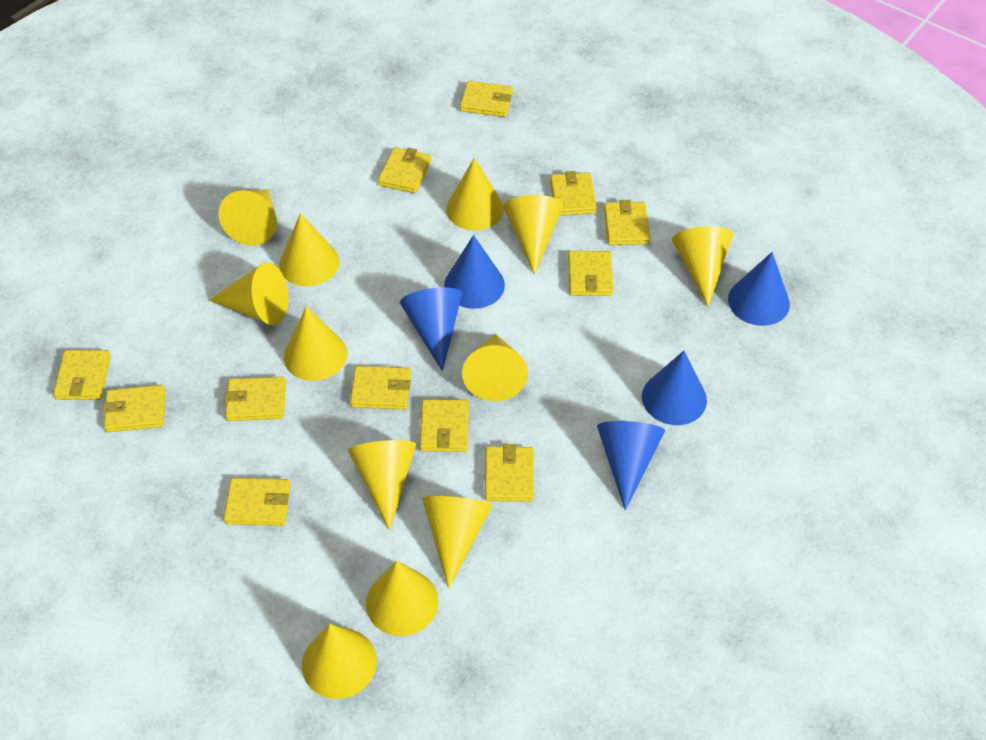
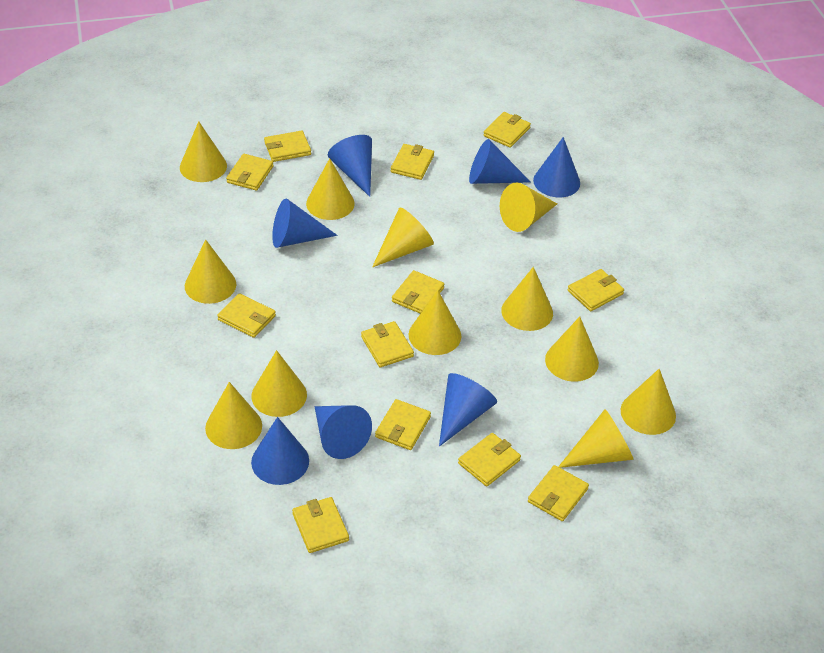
blue cone: 5 -> 7

